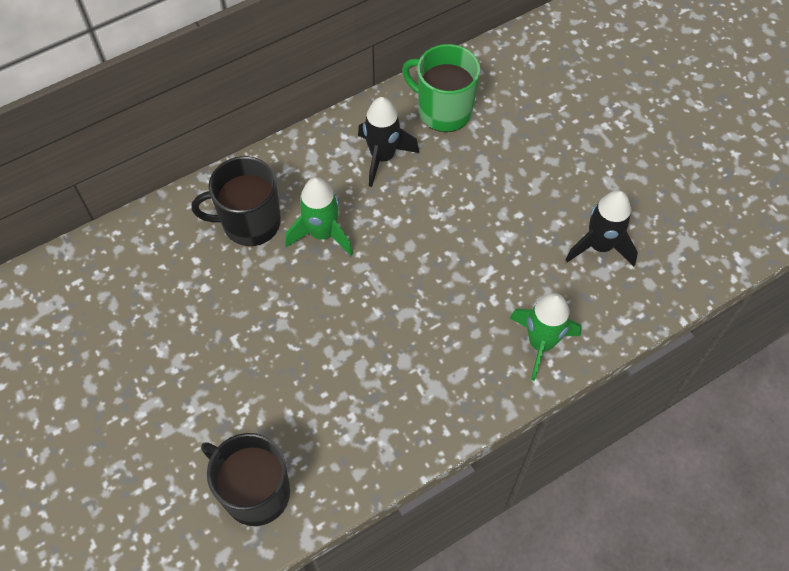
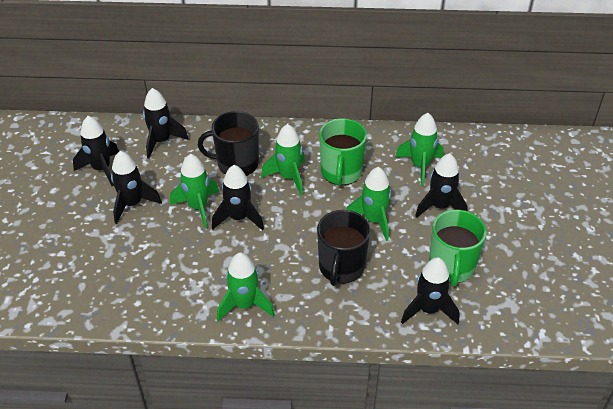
black rocket: 2 -> 6
green mug: 1 -> 2
green rocket: 2 -> 5

